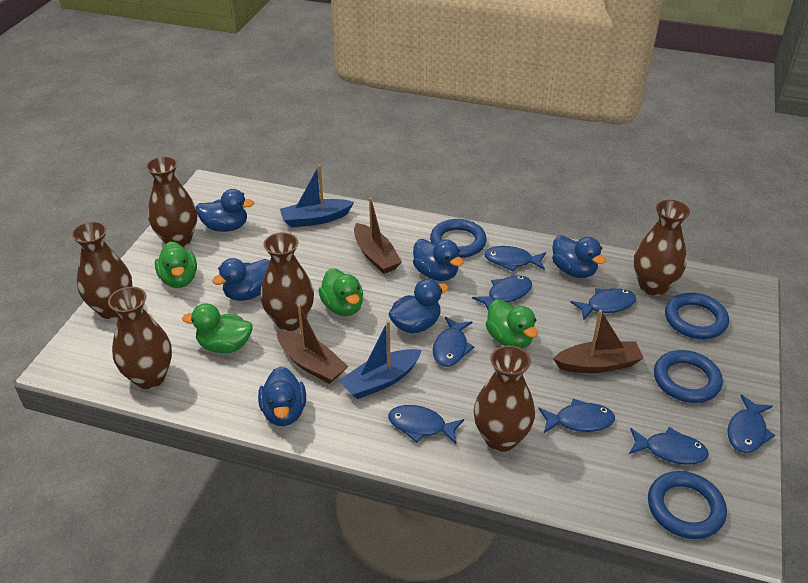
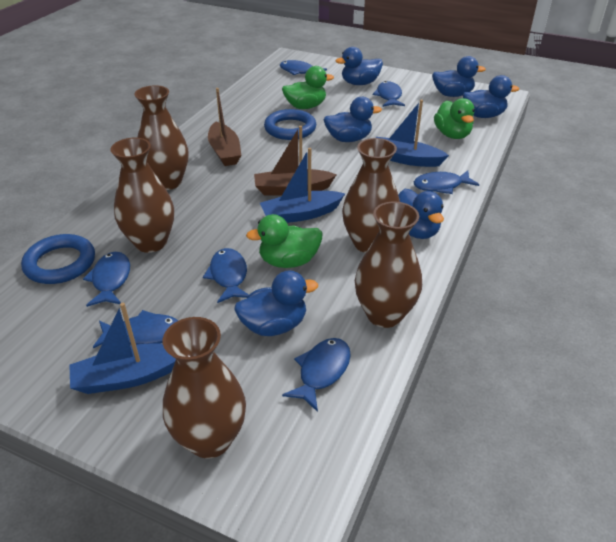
blue boat: 2 -> 3
blue fish: 8 -> 7
blue ring: 4 -> 2
brown boat: 3 -> 2
brown vase: 6 -> 5
green duck: 4 -> 3

